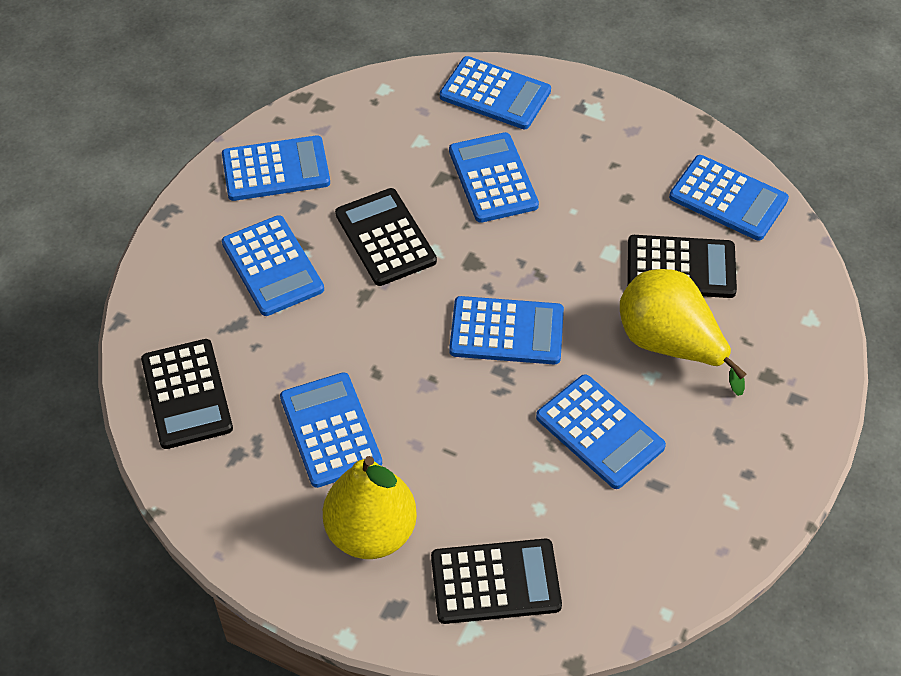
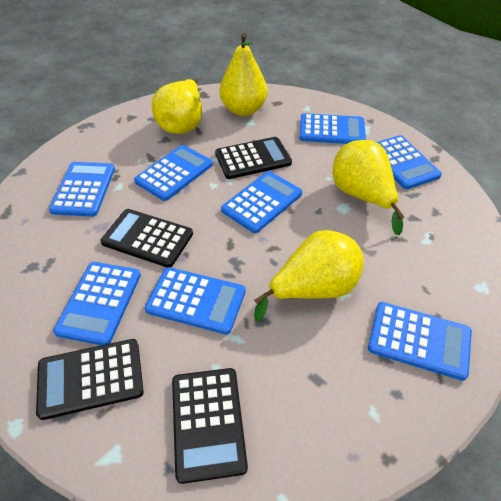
yellow pear: 2 -> 4

